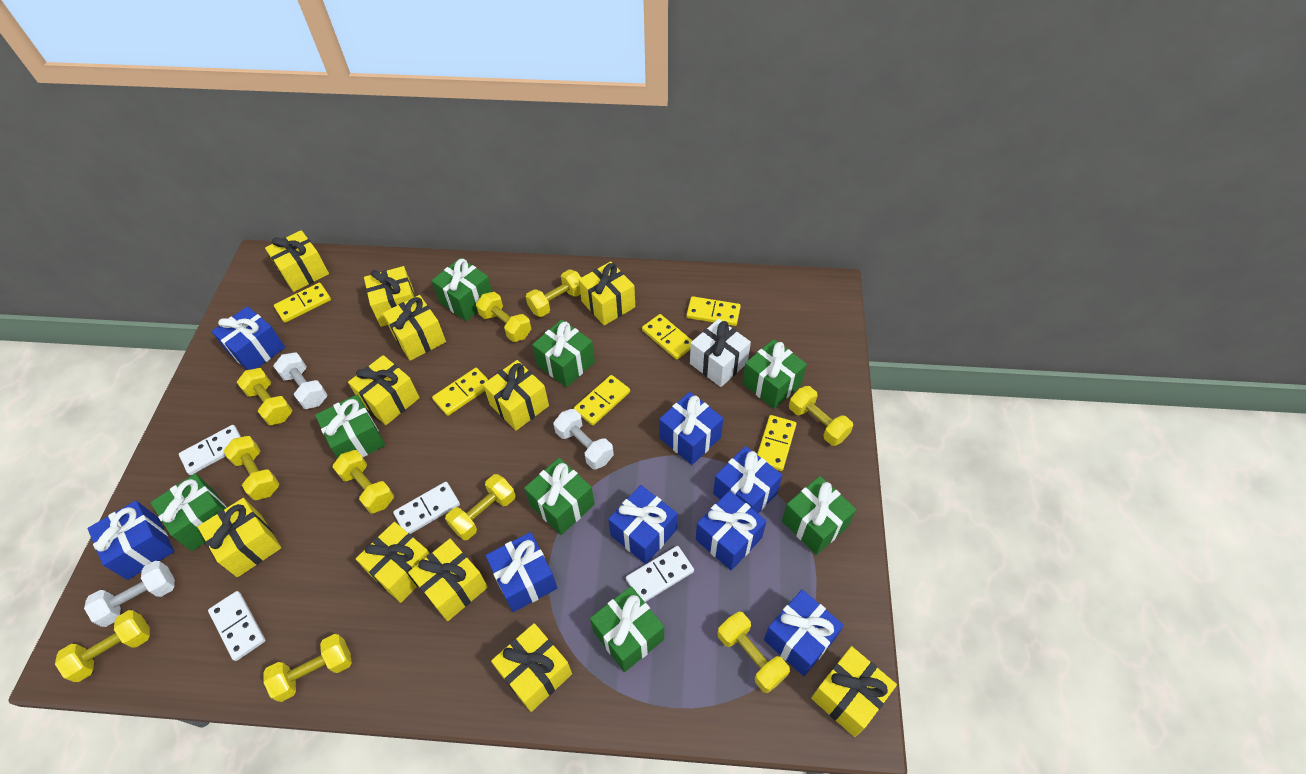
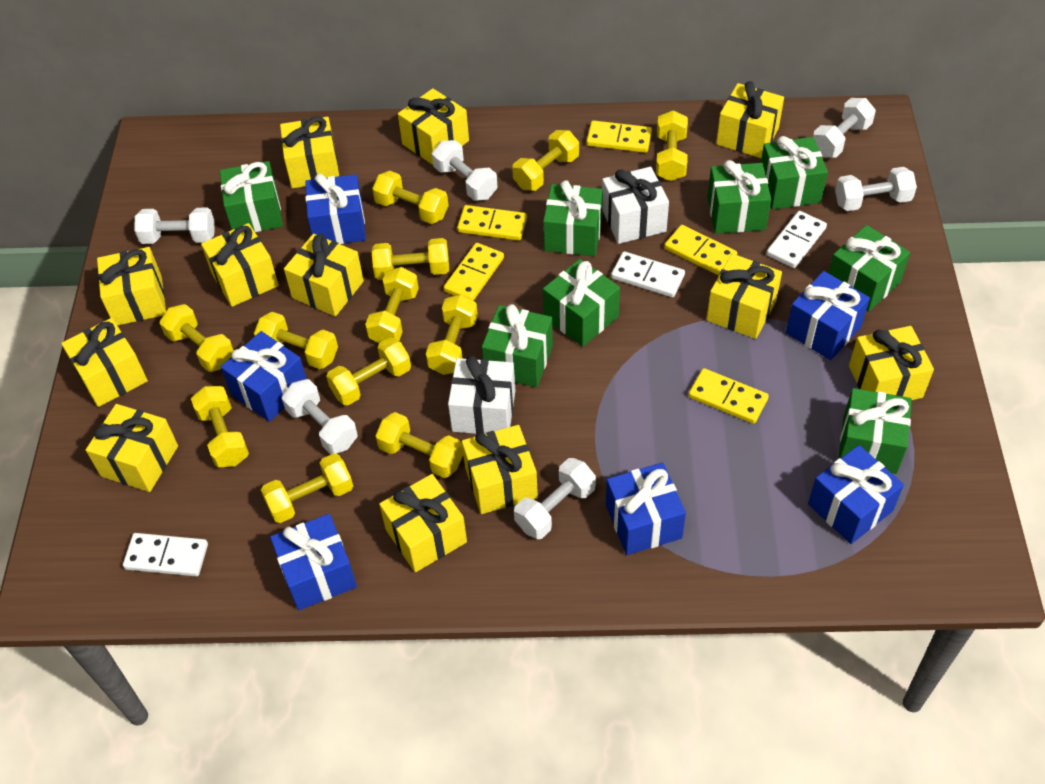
blue gift: 8 -> 6
white domino: 4 -> 3
white dumbbell: 3 -> 6
white gift: 1 -> 2
yellow domino: 6 -> 5
yellow dumbbell: 10 -> 12
yellow gift: 11 -> 12

